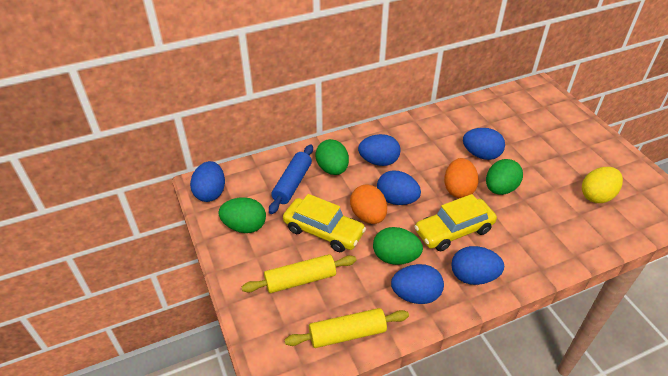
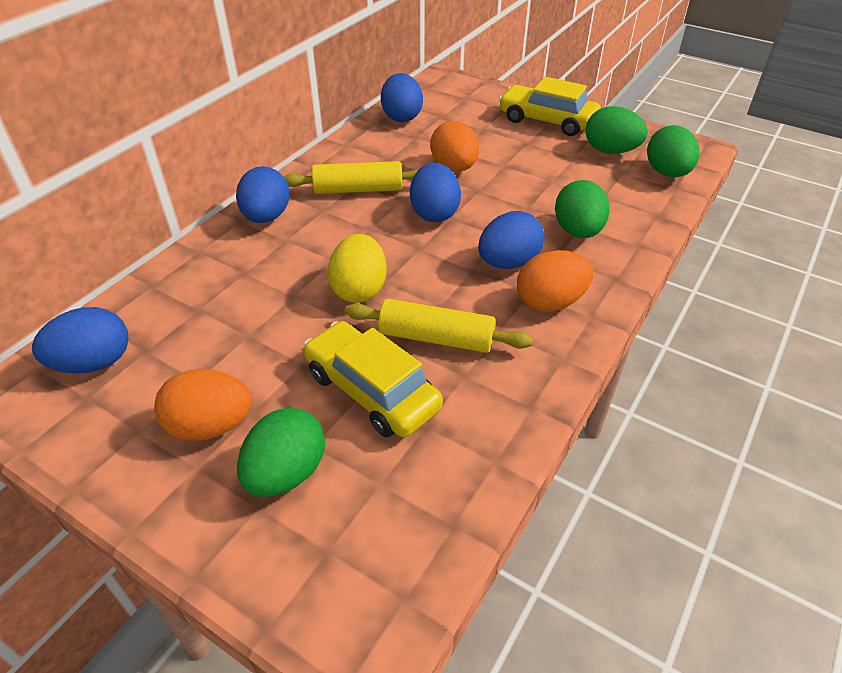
blue egg: 6 -> 5
blue rolling pin: 1 -> 0
orange egg: 2 -> 3

